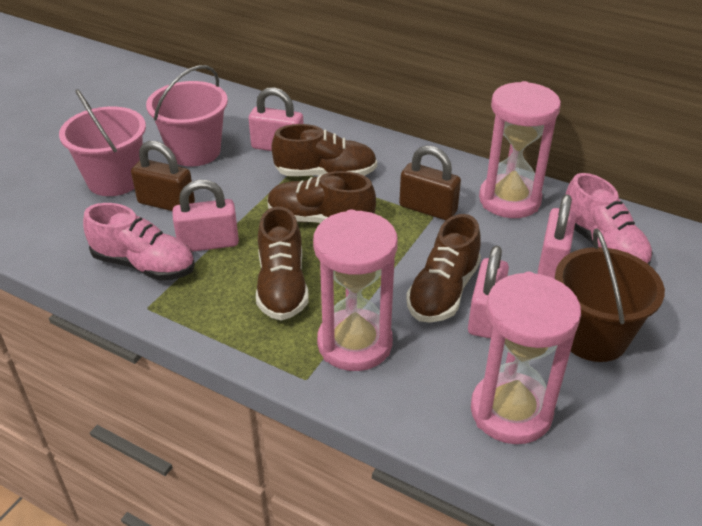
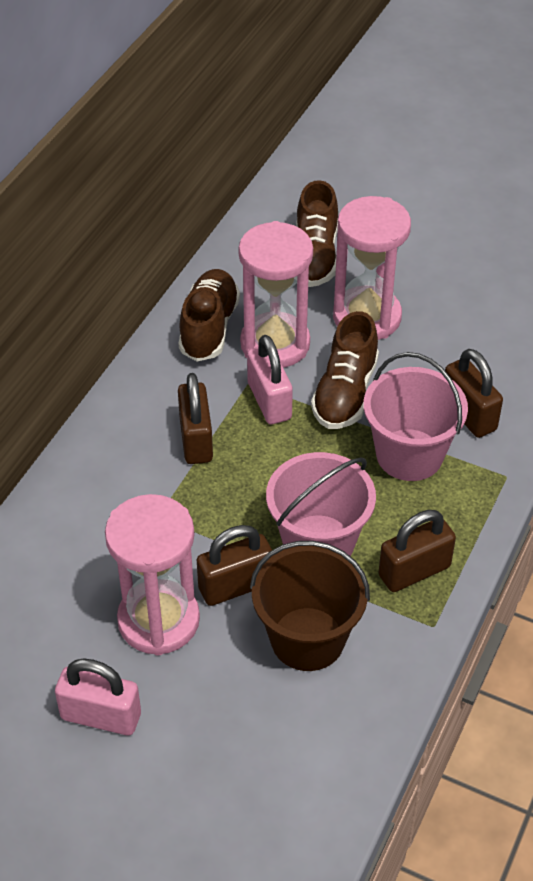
brown padlock: 2 -> 4
brown shoe: 4 -> 3
pink padlock: 4 -> 2
pink shoe: 2 -> 0

